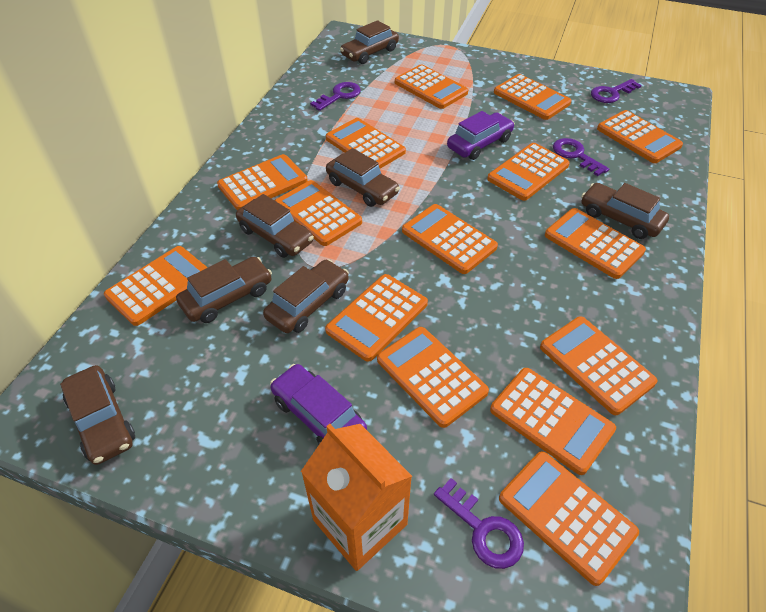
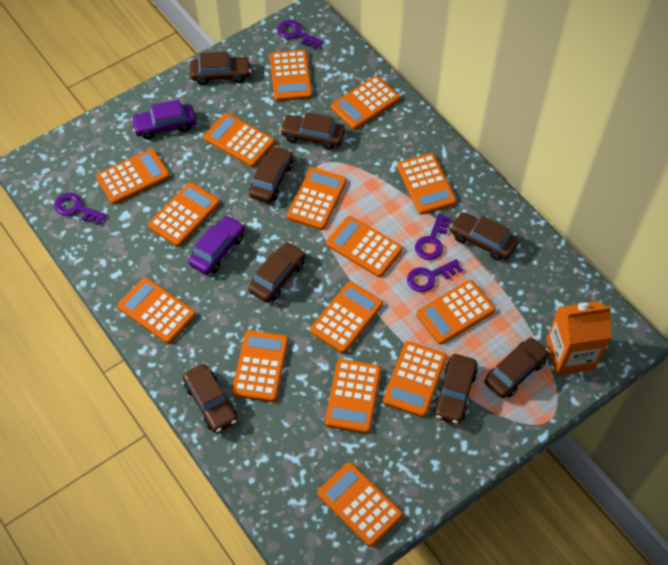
brown car: 7 -> 8

